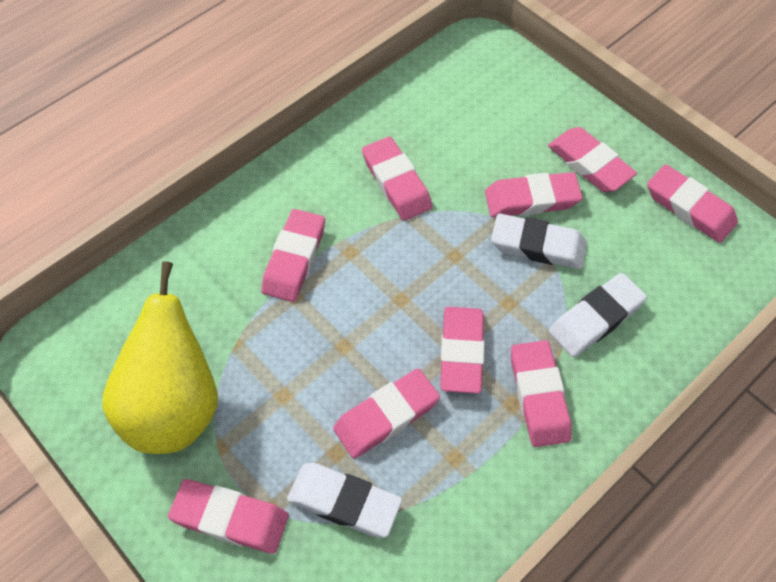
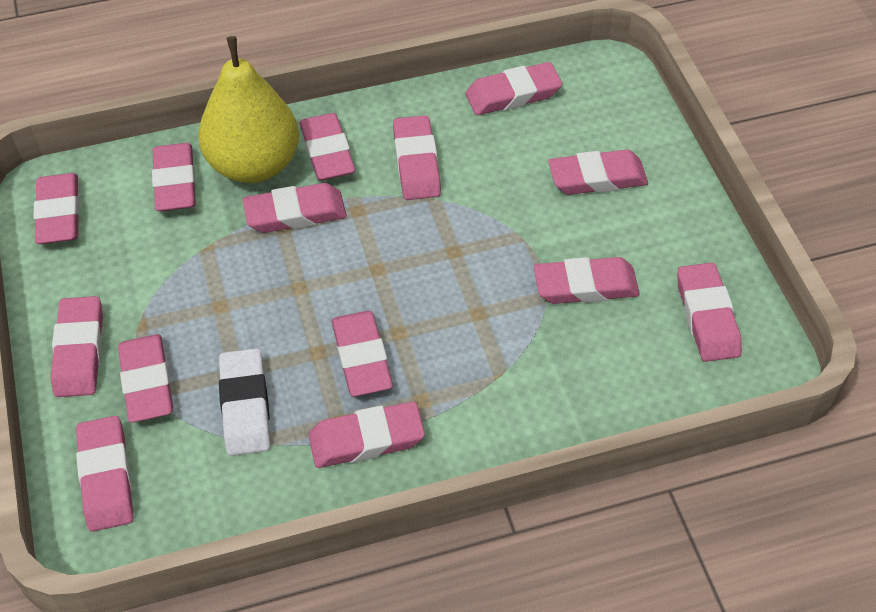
pink eraser: 9 -> 14
white eraser: 3 -> 1

